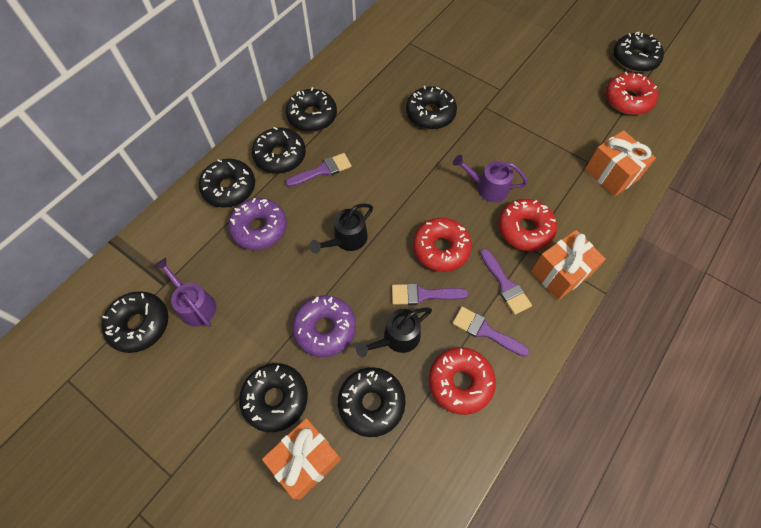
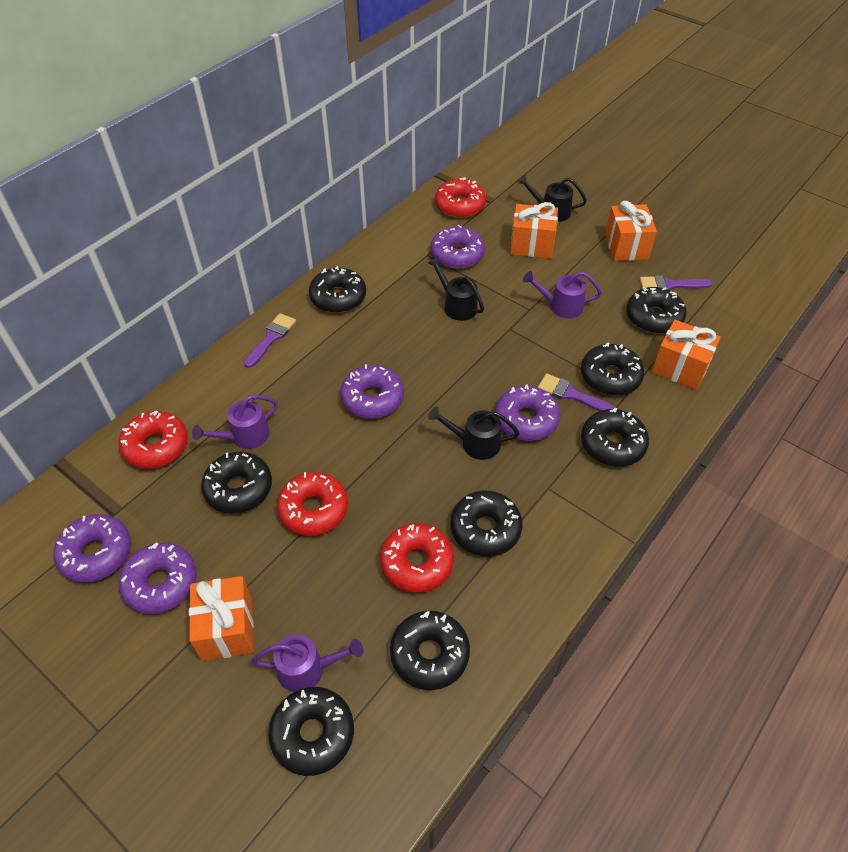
black watering can: 2 -> 3
orange gift: 3 -> 4
purple brush: 4 -> 3
purple donut: 2 -> 5
purple watering can: 2 -> 3

